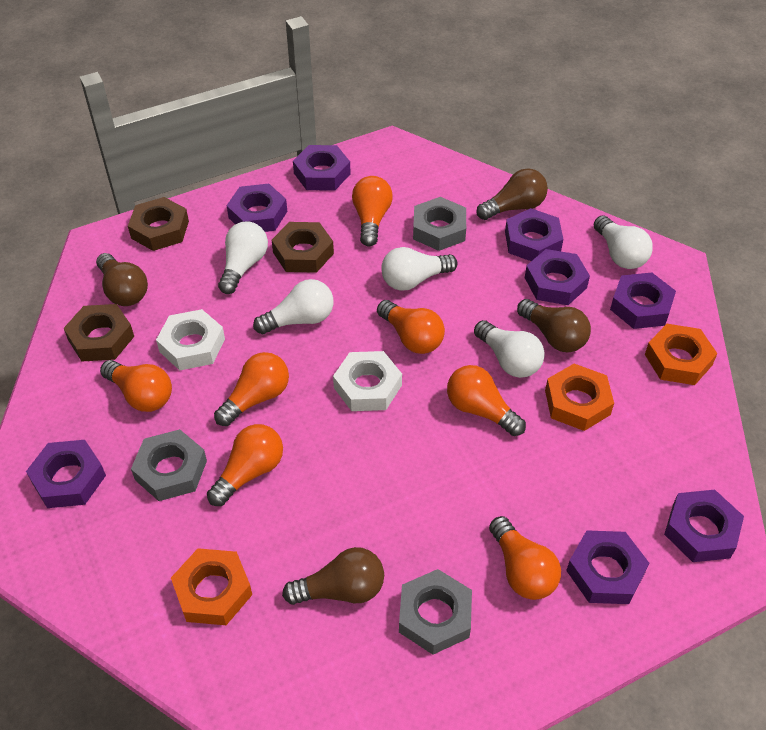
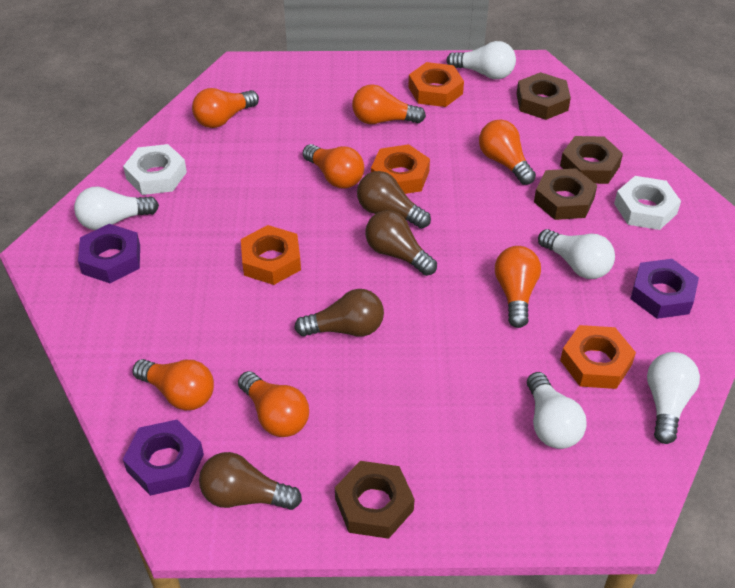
brown nut: 3 -> 4
grey nut: 3 -> 0
orange nut: 3 -> 4
purple nut: 8 -> 3

